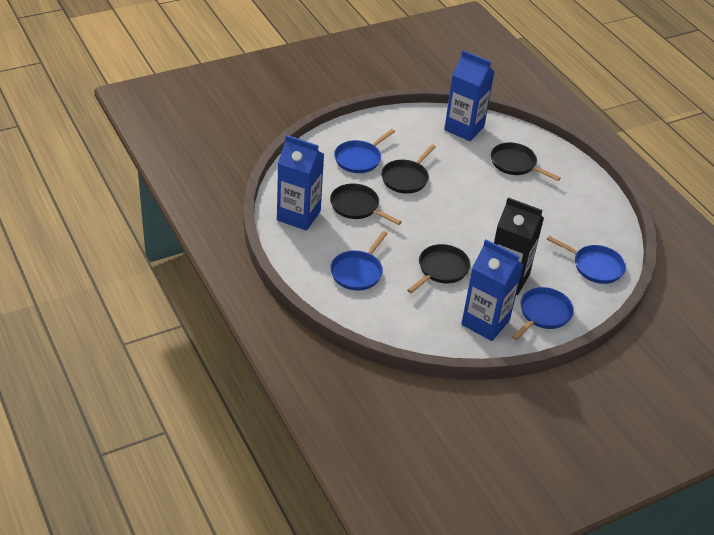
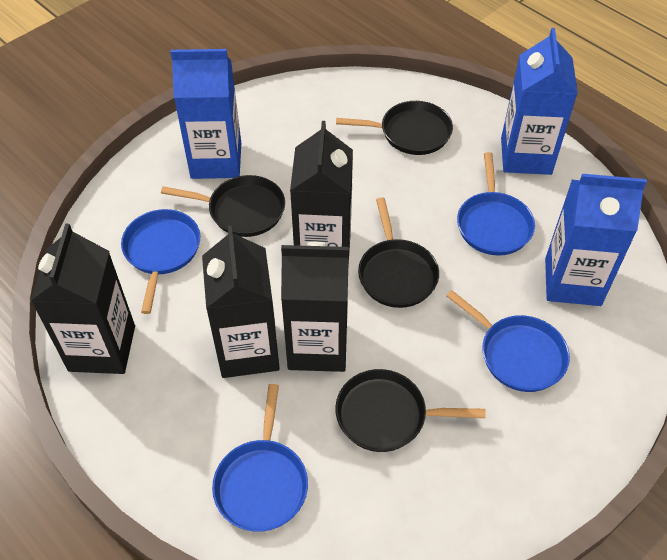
black carton: 1 -> 4

